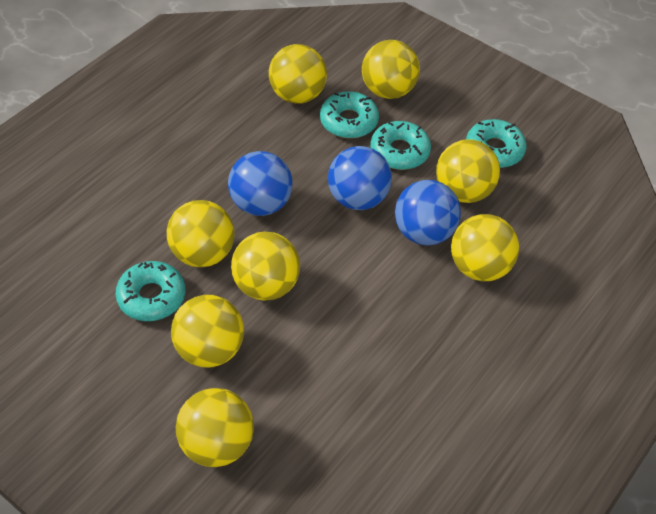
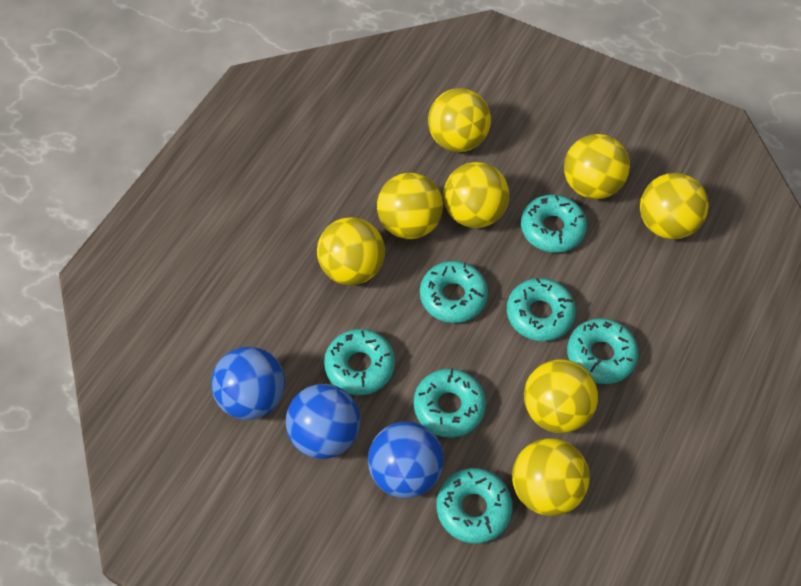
turquoise donut: 4 -> 7

